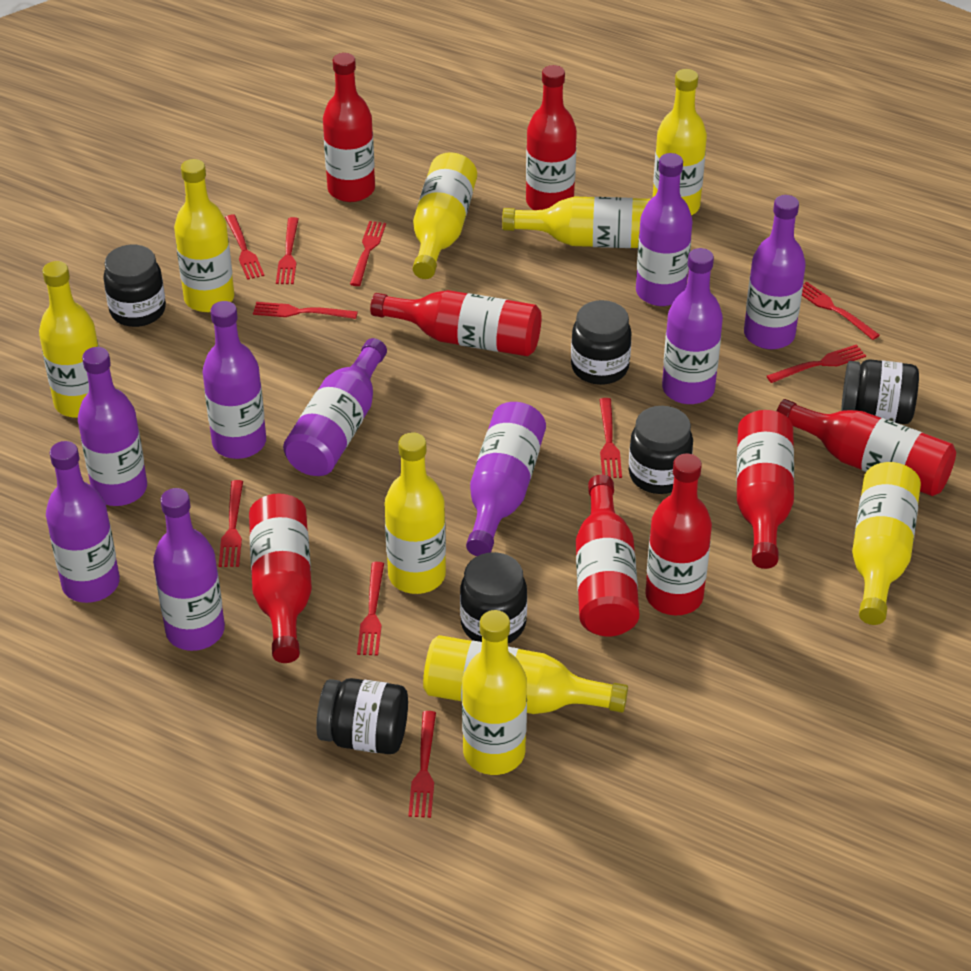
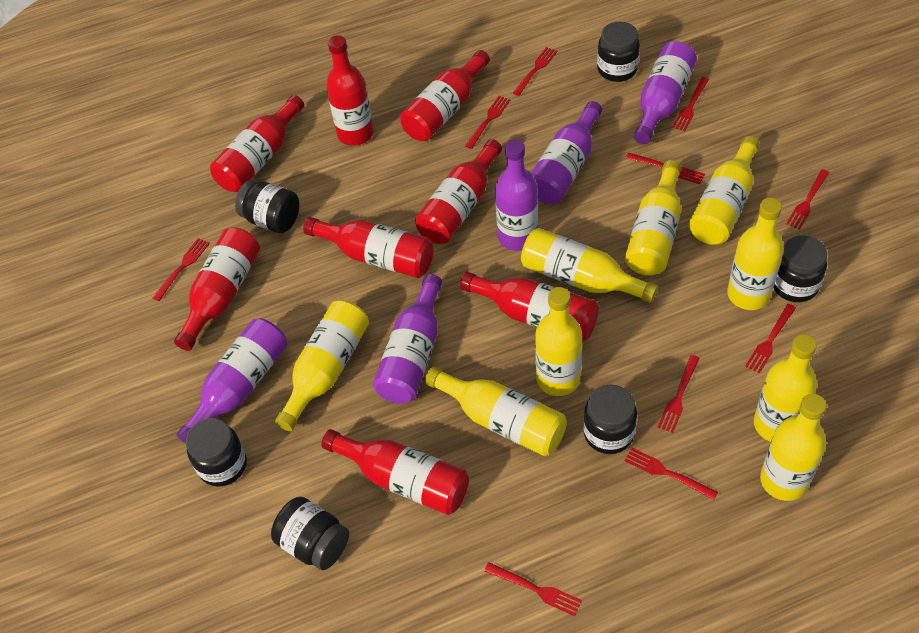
purple bottle: 9 -> 5

